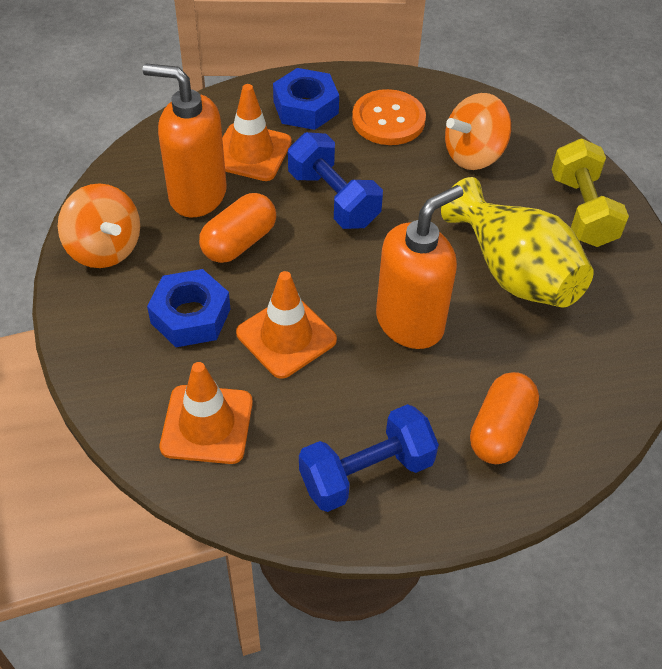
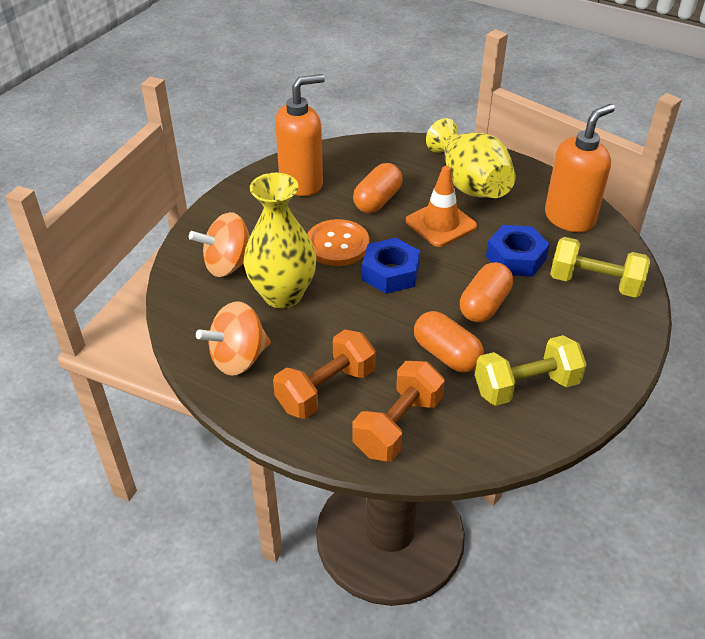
blue dumbbell: 2 -> 0
orange capsule: 2 -> 3
orange dumbbell: 0 -> 2
orange traffic cone: 3 -> 1
yellow dumbbell: 1 -> 2
yellow vase: 1 -> 2

